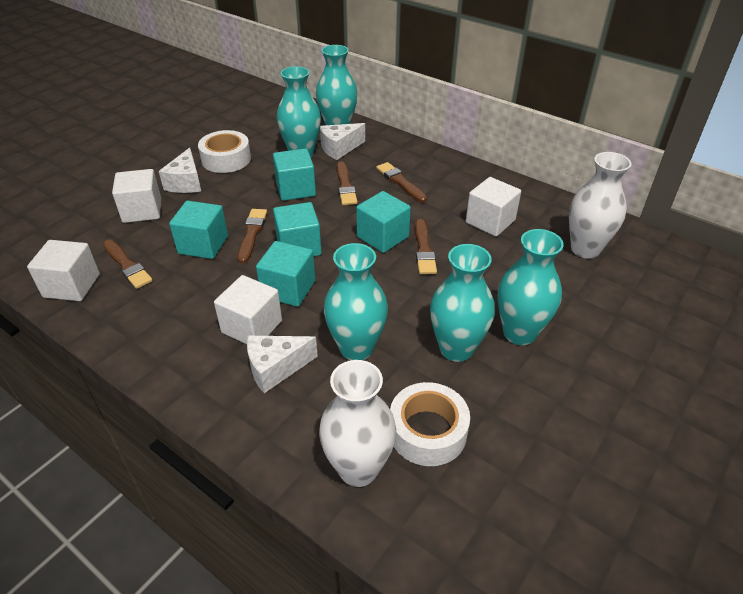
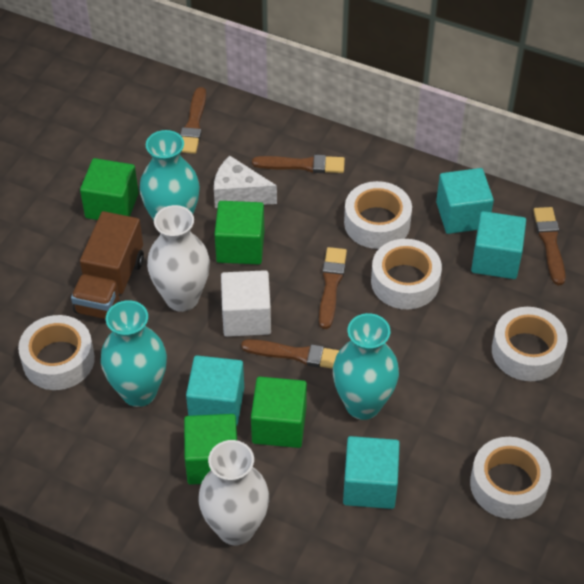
brown truck: 0 -> 1
green cube: 0 -> 4
turquoise cube: 5 -> 4
turquoise vase: 5 -> 3
white cheese: 3 -> 1
white cube: 4 -> 1
white tape: 2 -> 5

